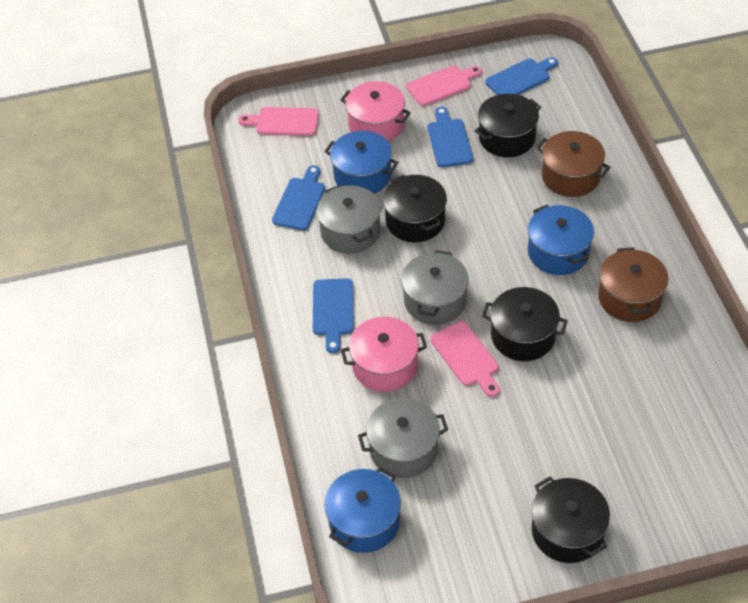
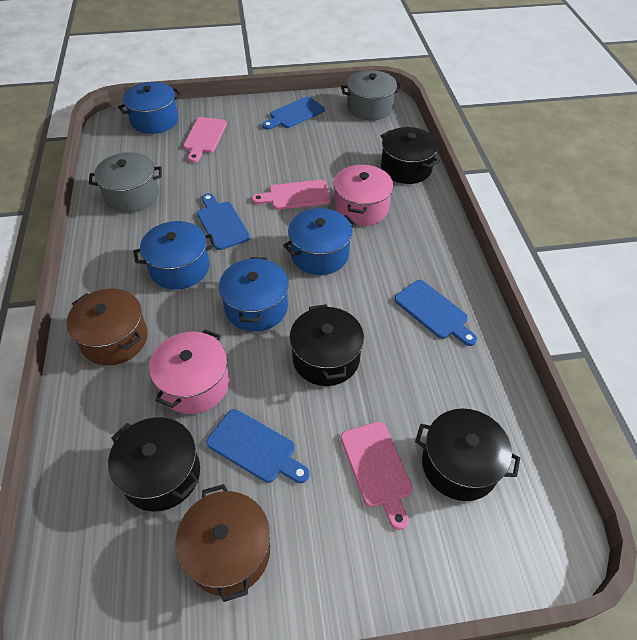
blue pot: 3 -> 4
grey pot: 3 -> 2

